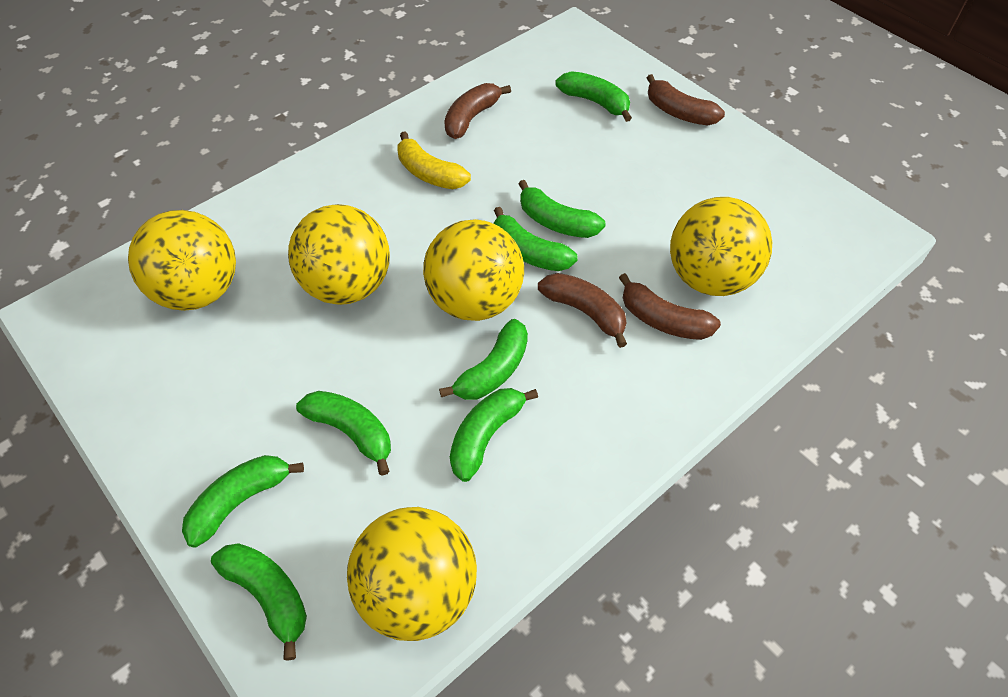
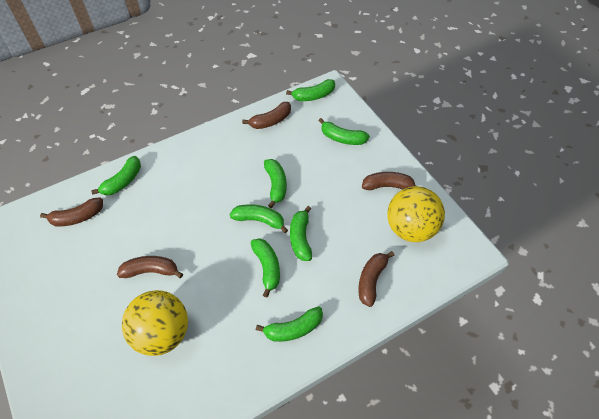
brown banana: 4 -> 5
yellow ball: 5 -> 2
yellow banana: 1 -> 0

